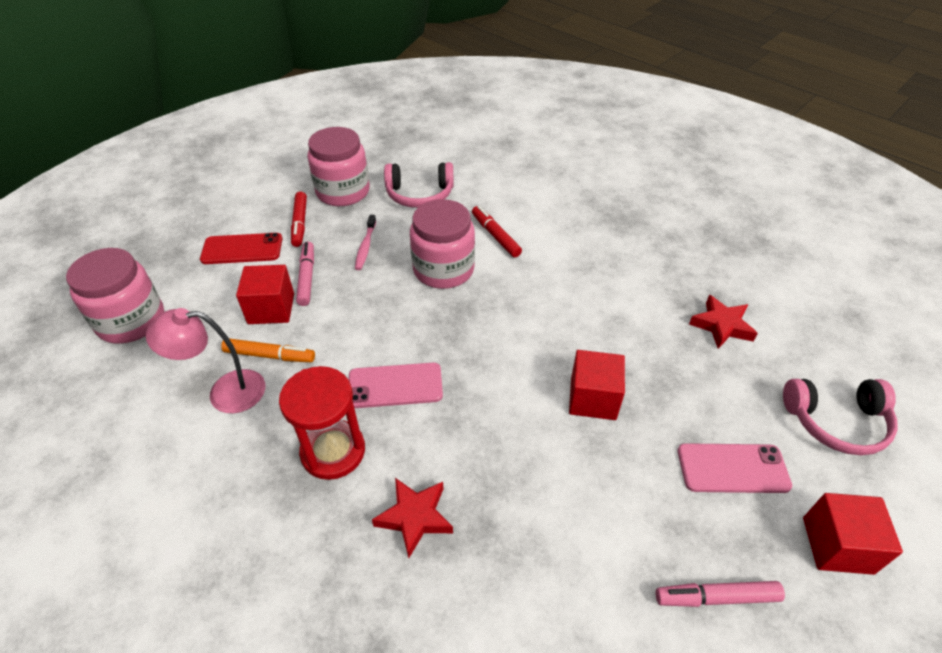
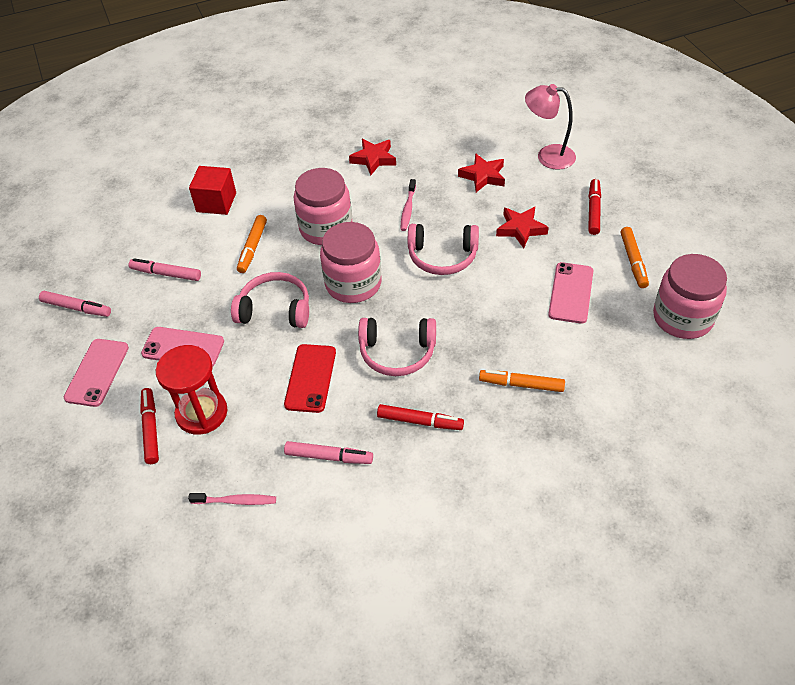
orange marker: 1 -> 3
pink headphones: 2 -> 3
pink marker: 2 -> 3
pink phone: 2 -> 3
pink toothbrush: 1 -> 2
red cube: 3 -> 1
red marker: 2 -> 3
red star: 2 -> 3

